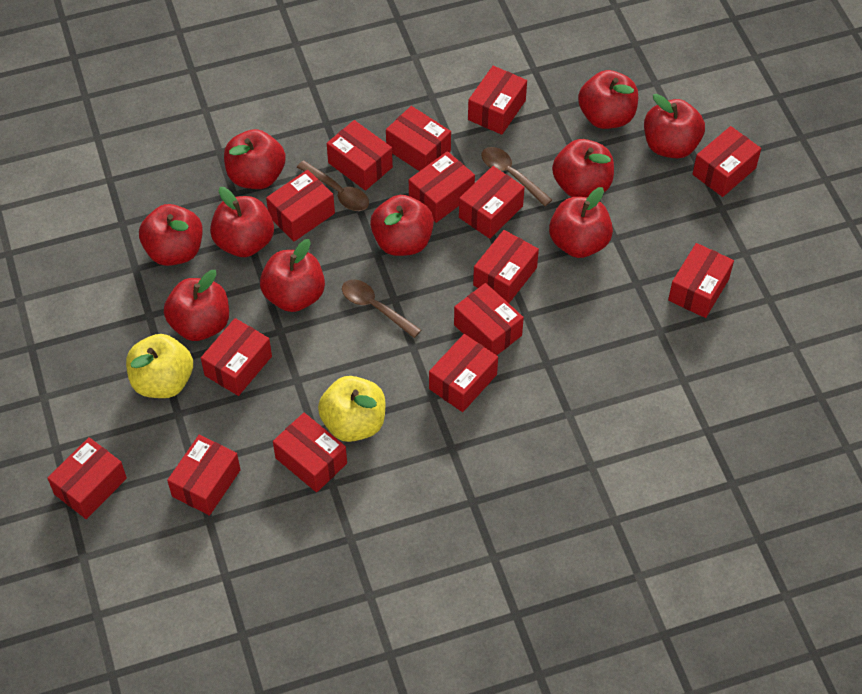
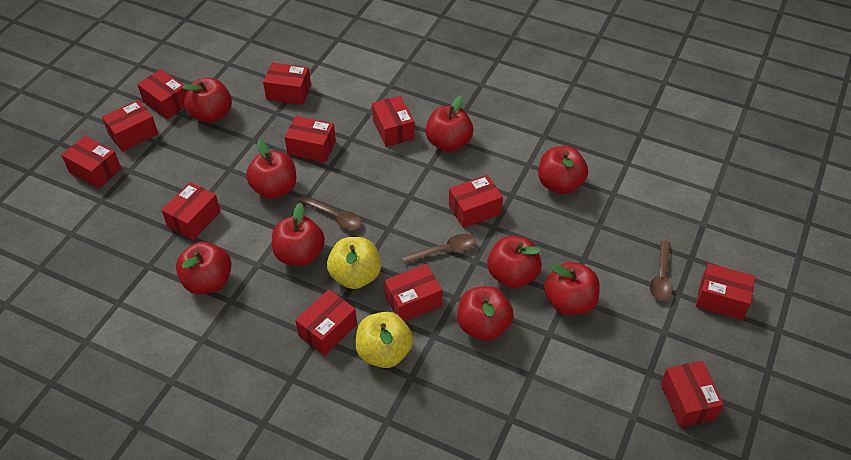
red apple: 10 -> 9
red box: 15 -> 12

